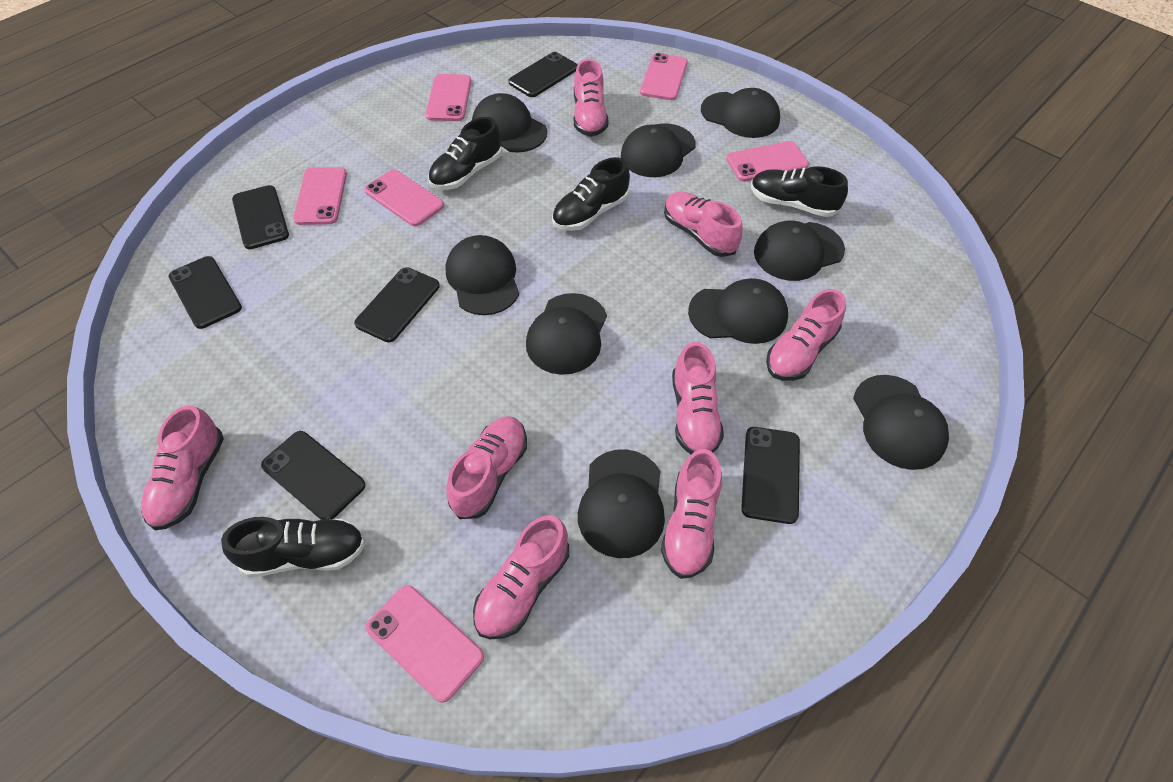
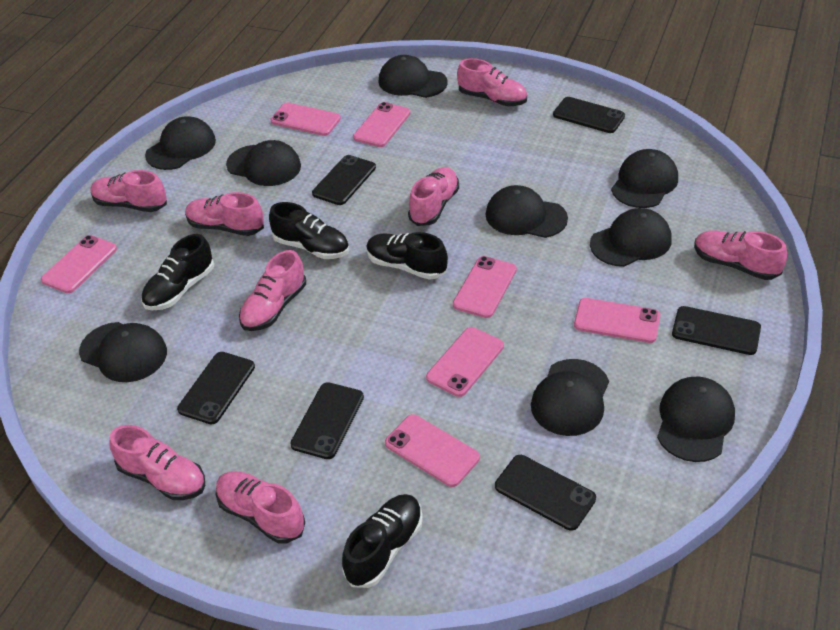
pink phone: 6 -> 7

